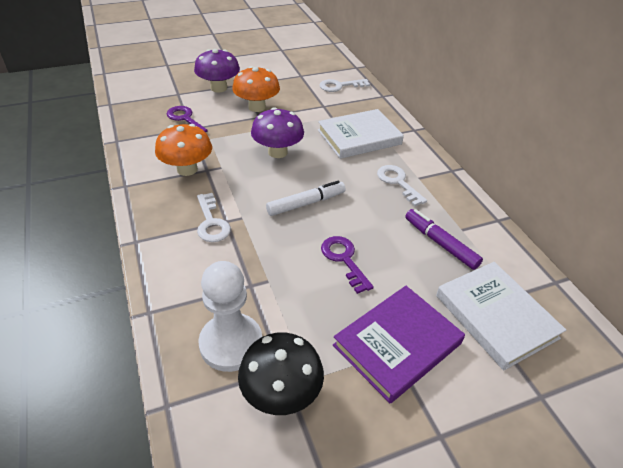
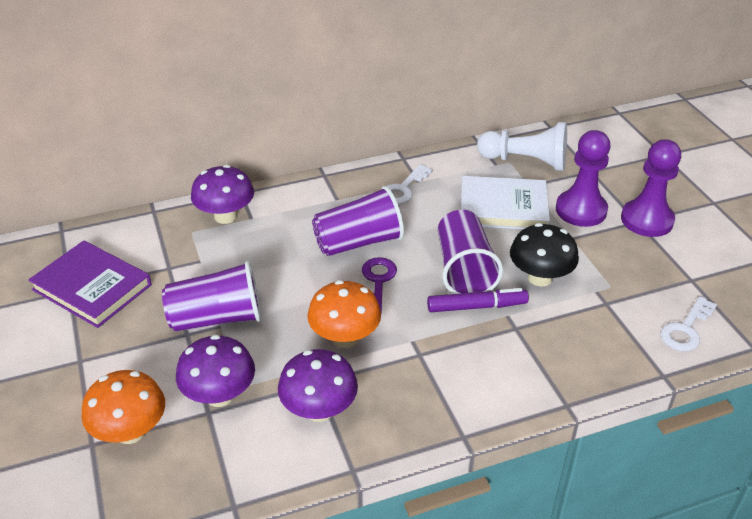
purple cup: 0 -> 3
purple key: 2 -> 1
purple mushroom: 2 -> 3
purple pawn: 0 -> 2
white book: 2 -> 1
white key: 3 -> 2
white marker: 1 -> 0

